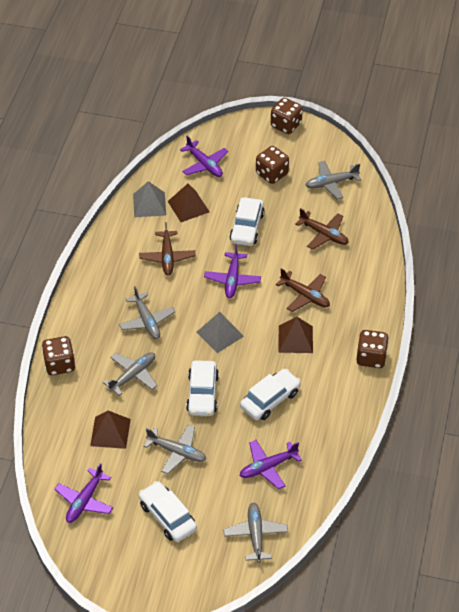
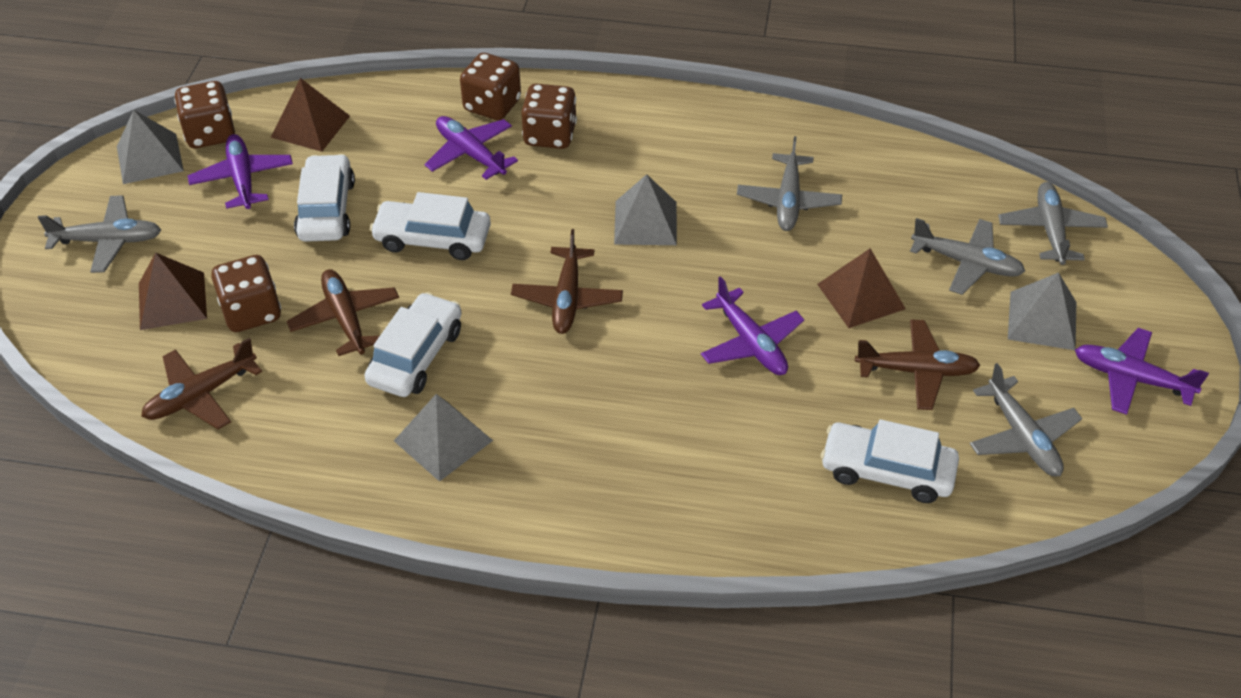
brown plane: 3 -> 4
grey pyramid: 2 -> 4

